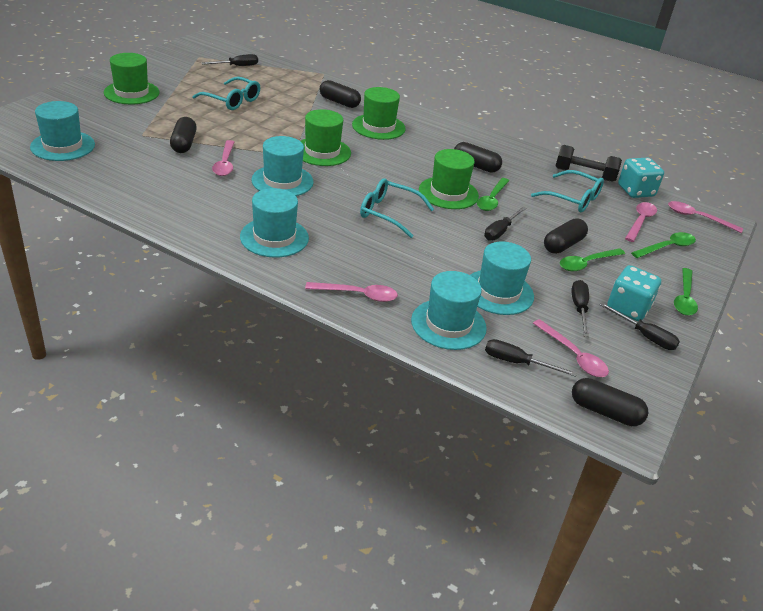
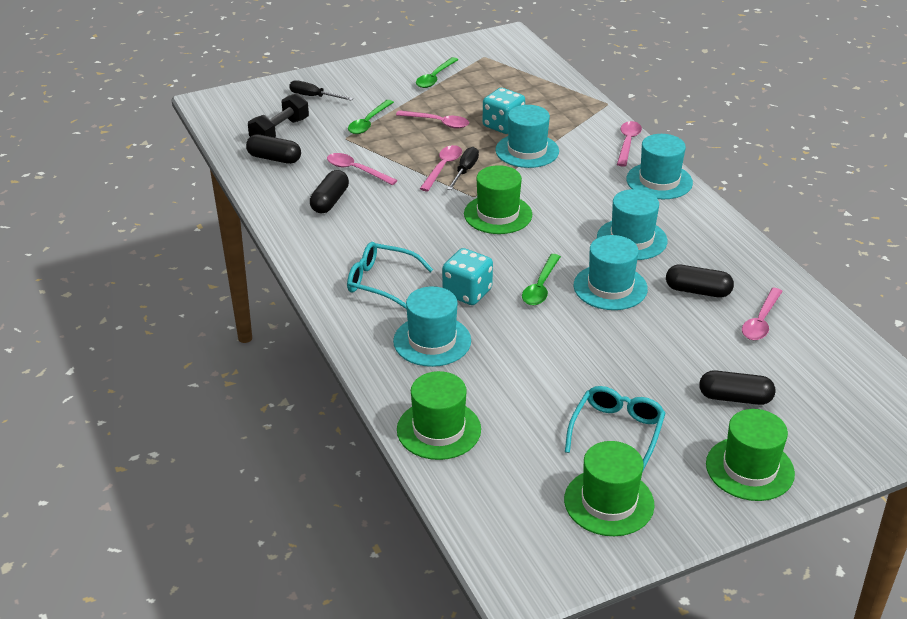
black capsule: 5 -> 4
black screwdriver: 5 -> 2
green spoon: 4 -> 3
turquoise glasses: 3 -> 2

